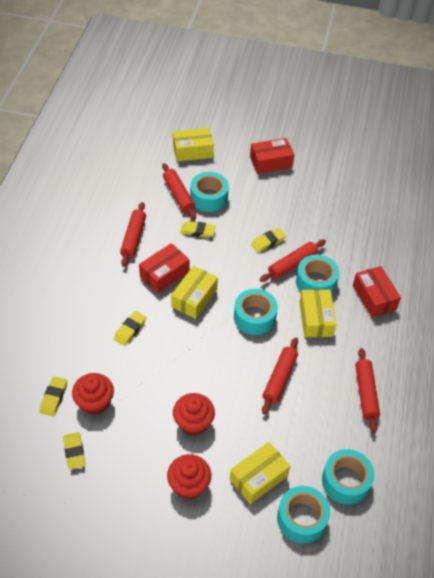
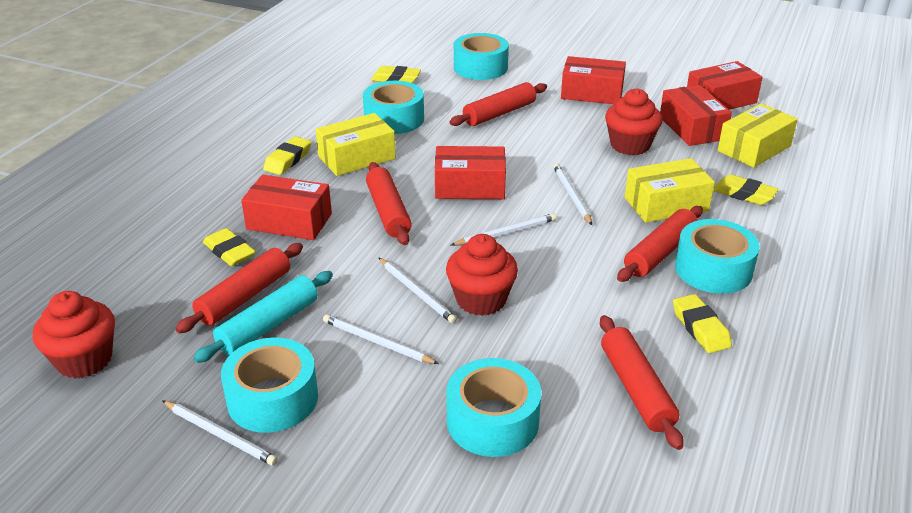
red box: 3 -> 5
turquoise rolling pin: 0 -> 1
white pencil: 0 -> 5
yellow box: 4 -> 3

